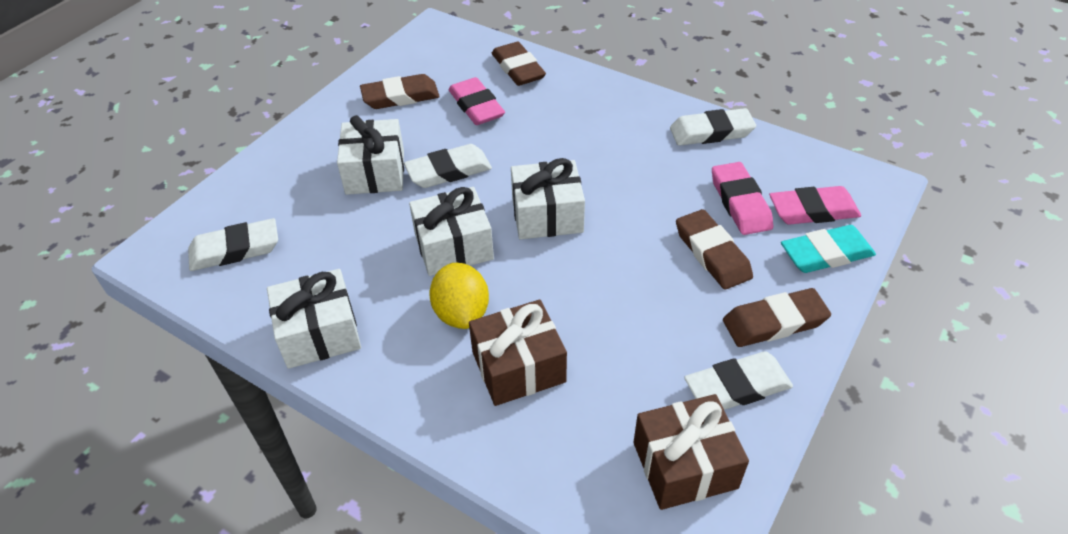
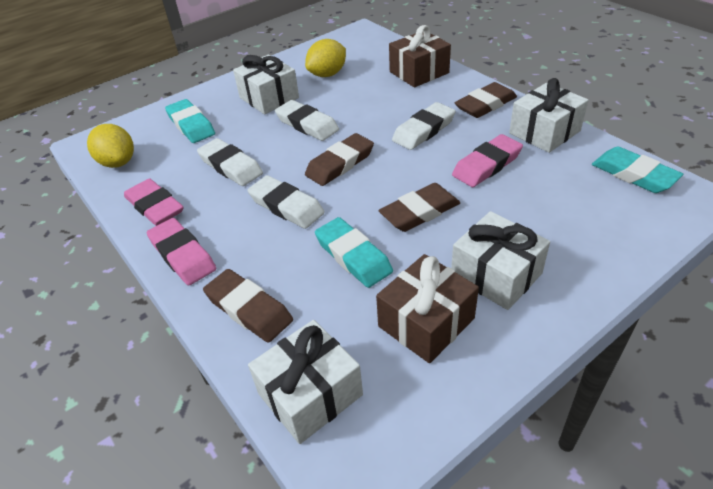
turquoise eraser: 1 -> 3
yellow lemon: 1 -> 2

